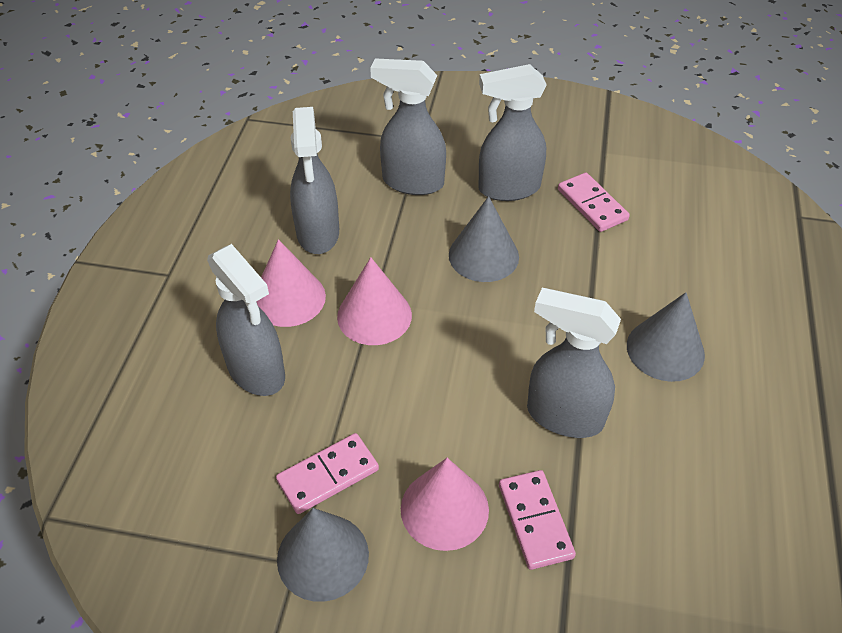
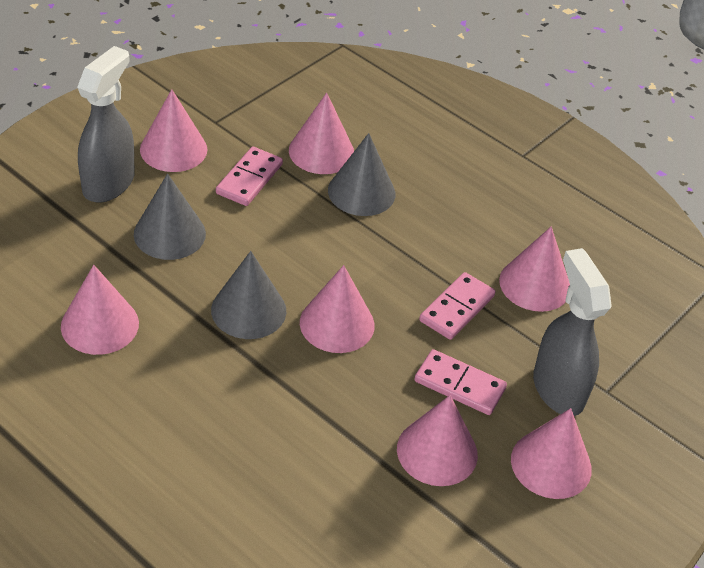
grey spray bottle: 5 -> 2
pink cone: 3 -> 7

